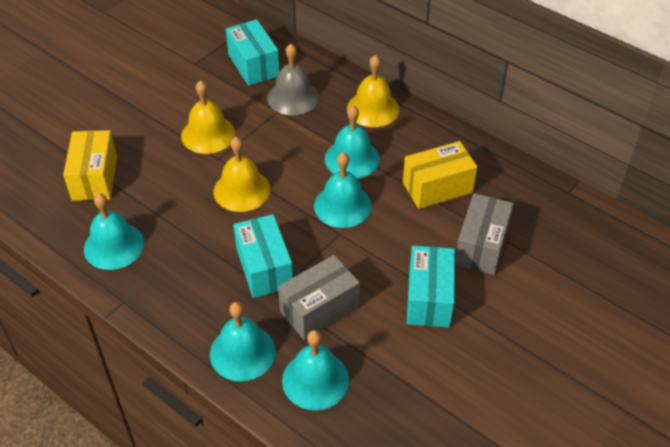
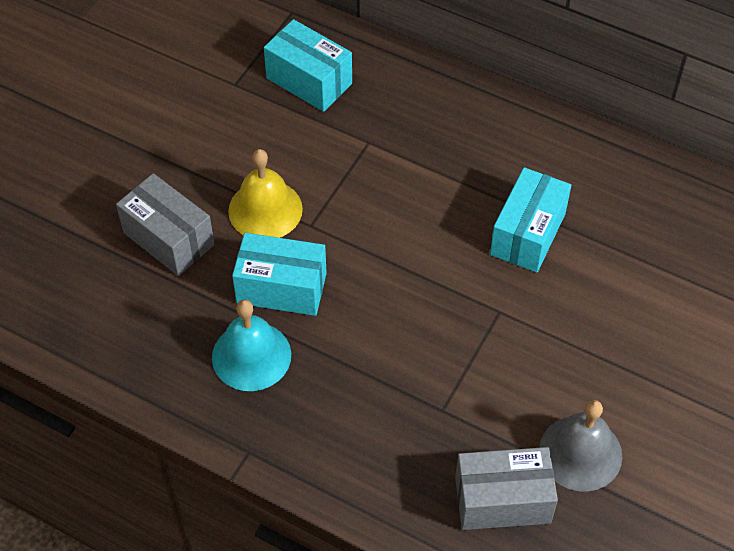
turquoise bell: 5 -> 1
yellow bell: 3 -> 1
yellow box: 2 -> 0

